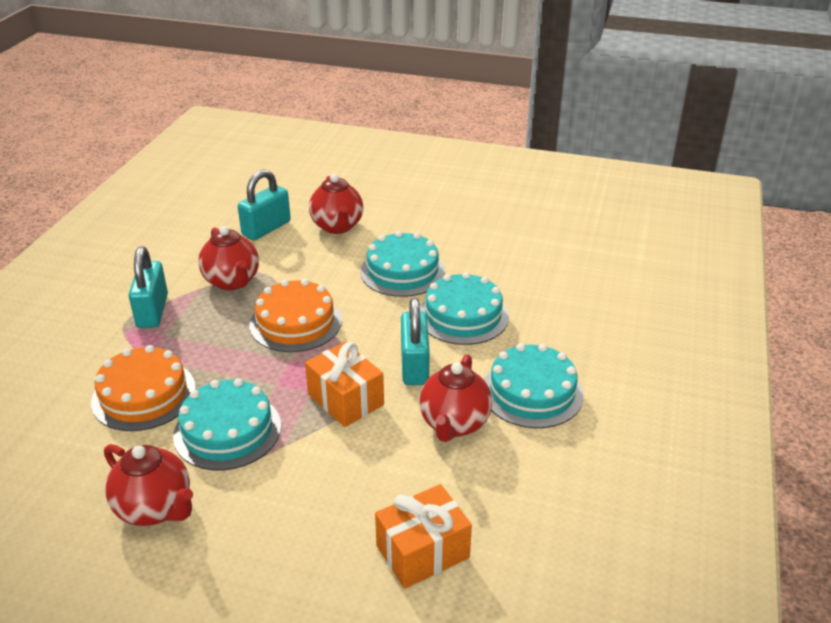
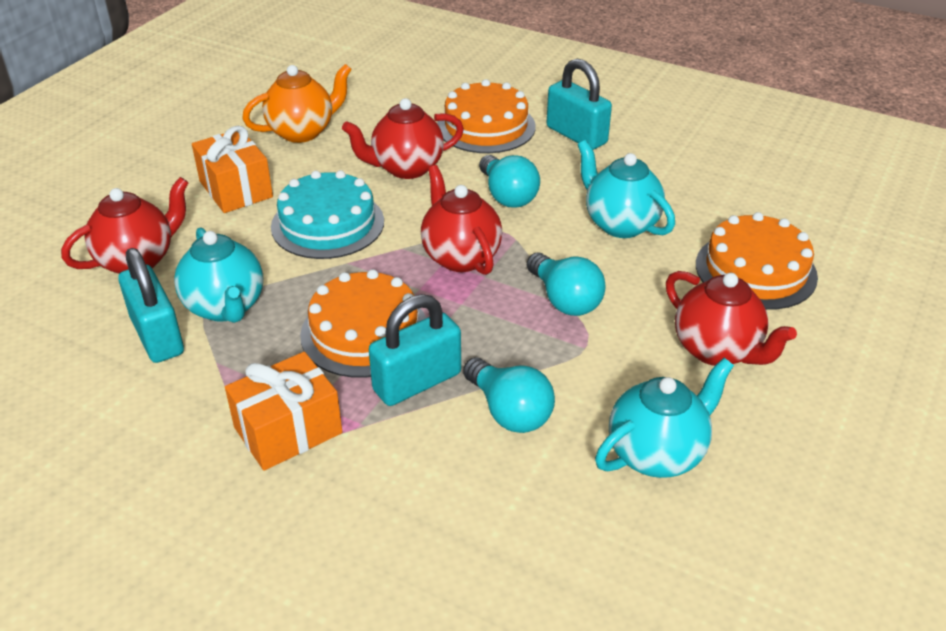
orange cake: 2 -> 3
orange teapot: 0 -> 1
turquoise cake: 4 -> 1
turquoise light bulb: 0 -> 3
turquoise teapot: 0 -> 3

